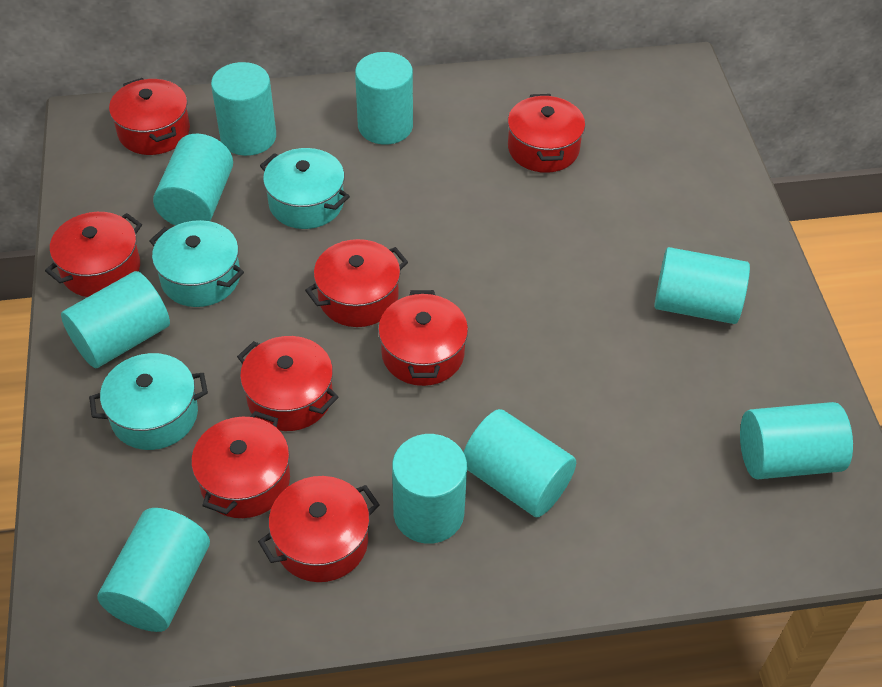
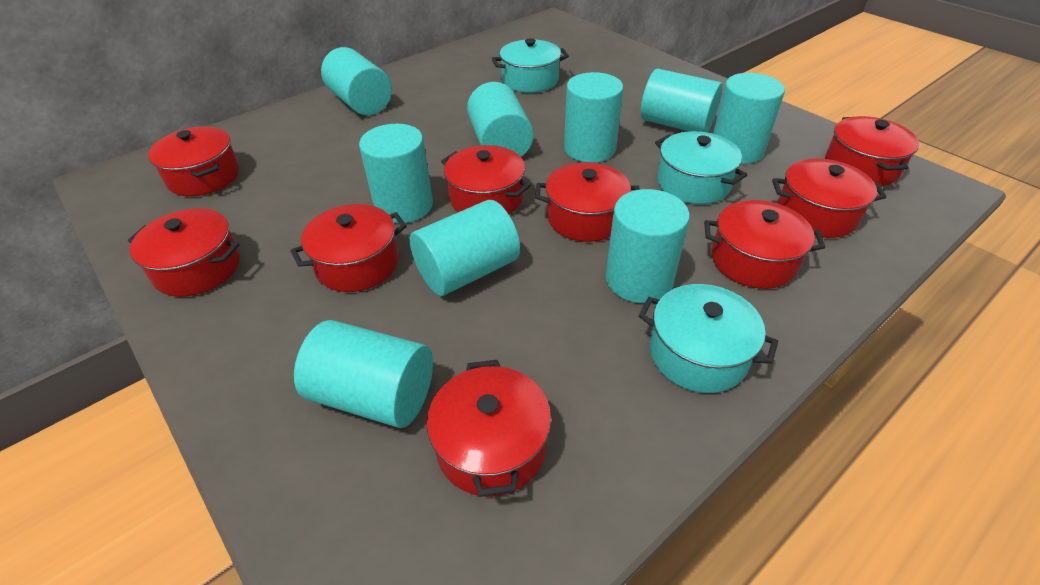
red pot: 8 -> 9

